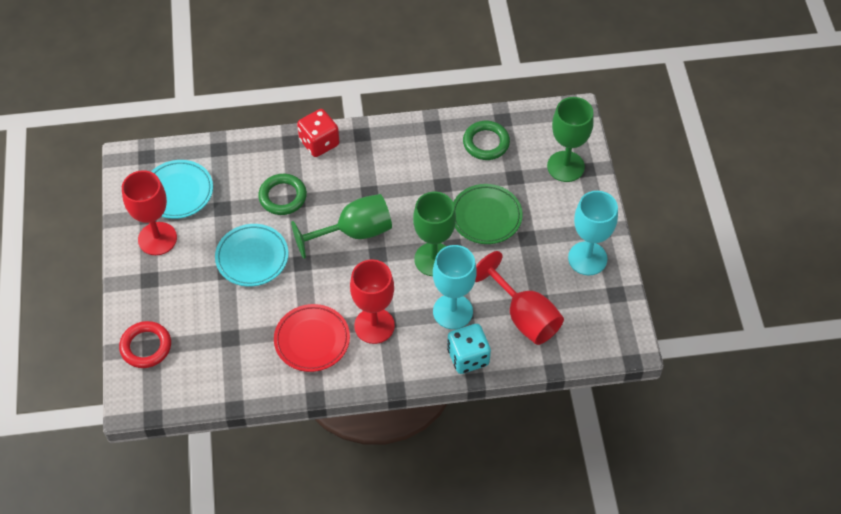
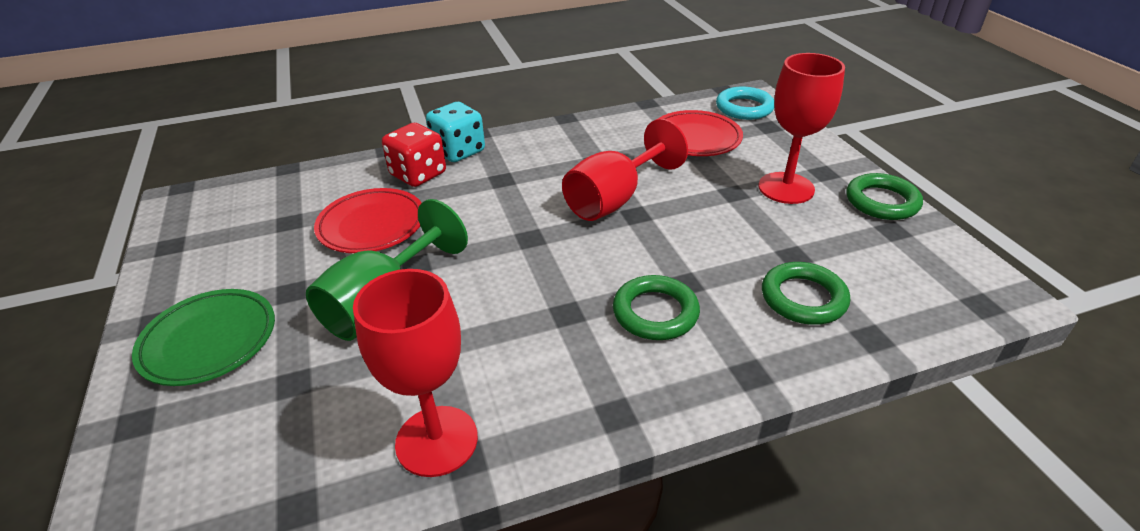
green goblet: 3 -> 1
green ring: 2 -> 3
red plate: 1 -> 2
red ring: 1 -> 0
turquoise goblet: 2 -> 0
turquoise plate: 2 -> 0
turquoise ring: 0 -> 1

